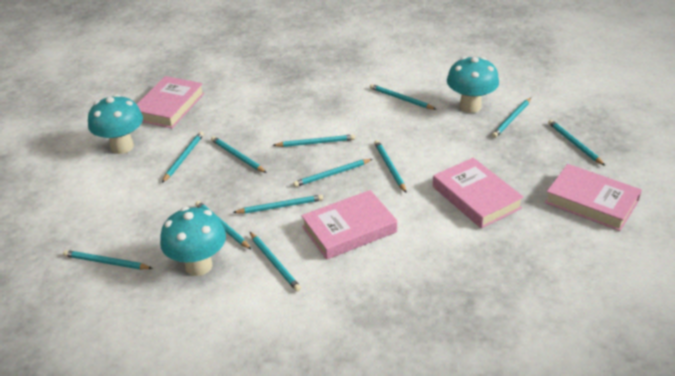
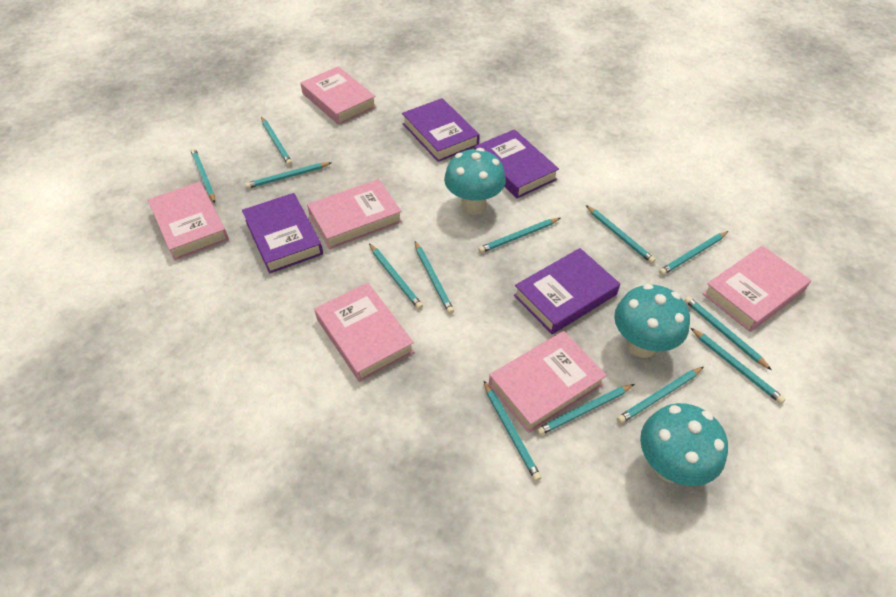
pink book: 4 -> 6
purple book: 0 -> 4
turquoise pencil: 12 -> 13

